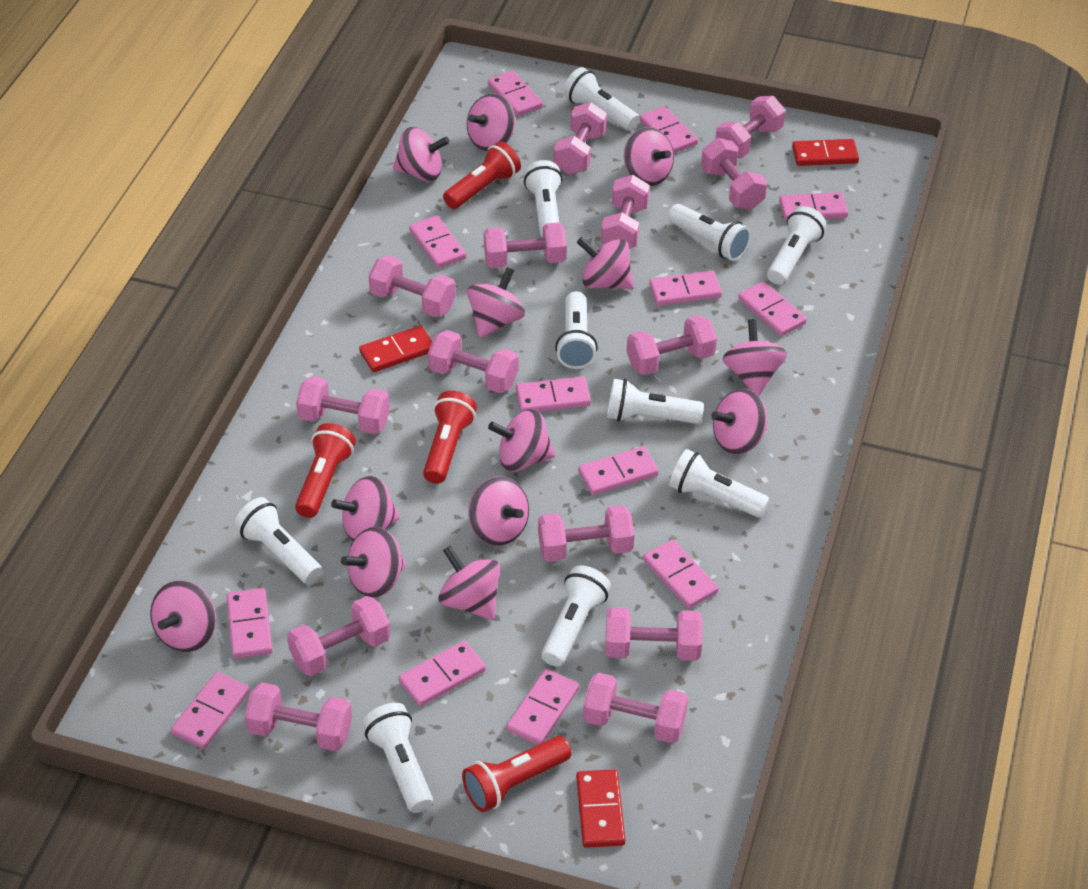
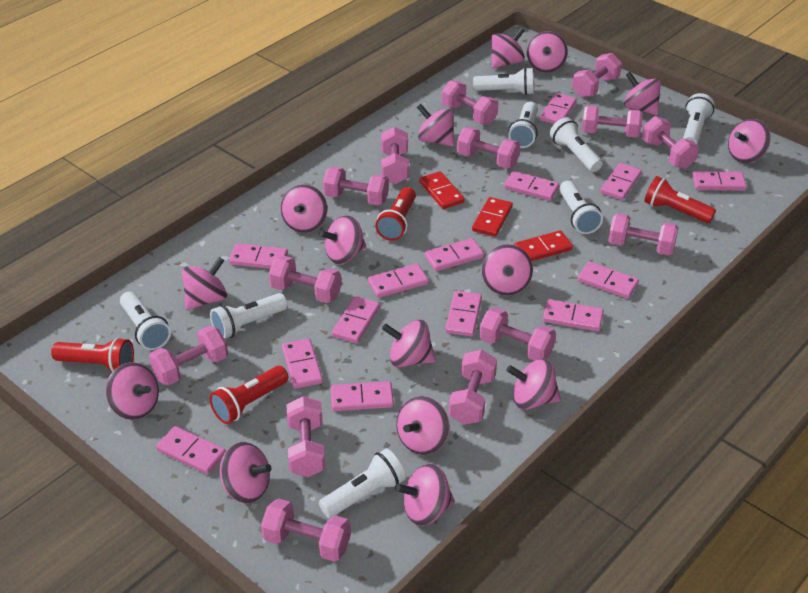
pink domino: 13 -> 14
pink spinning top: 13 -> 15
white flashlight: 10 -> 8

